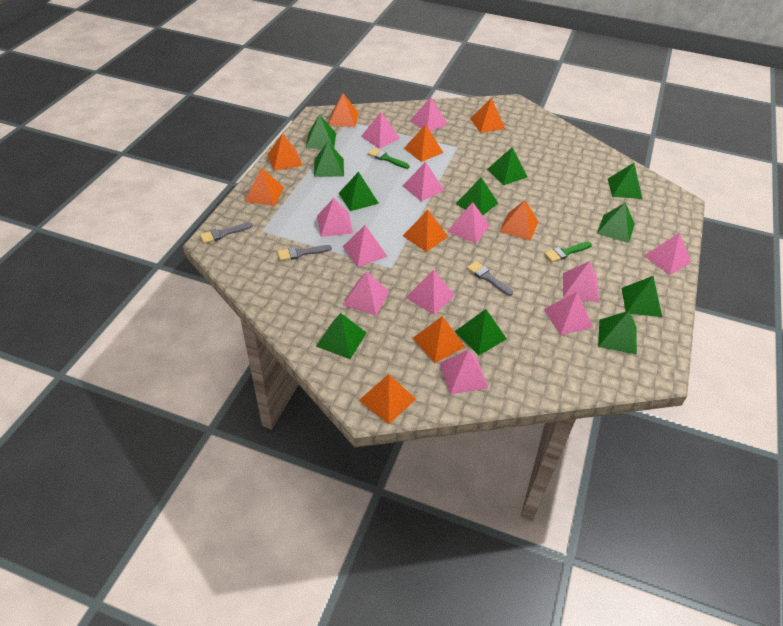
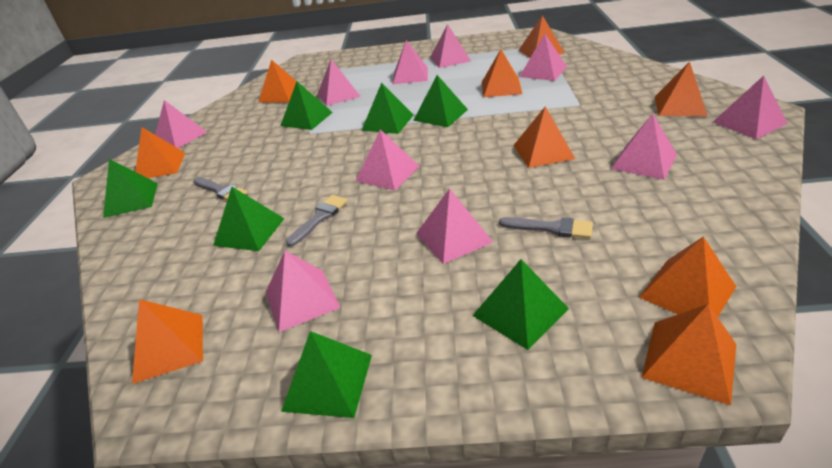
green brush: 2 -> 0
green pyramid: 11 -> 7
pink pyramid: 12 -> 10

